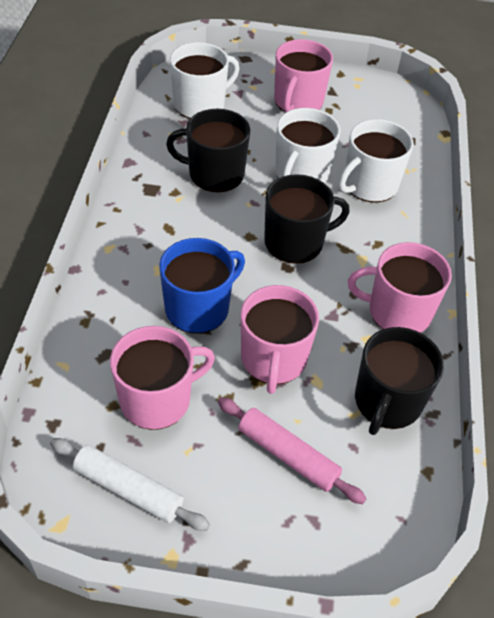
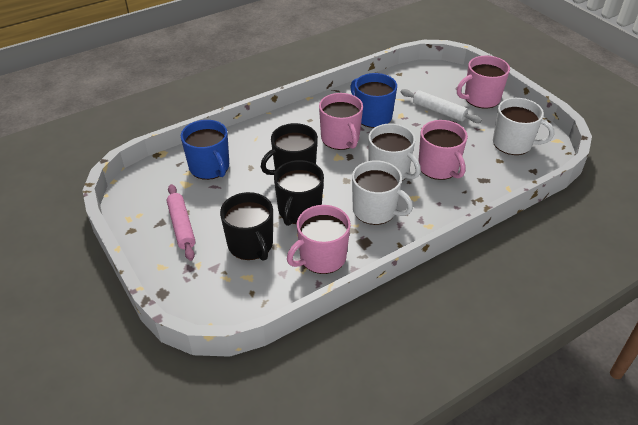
blue mug: 1 -> 2

